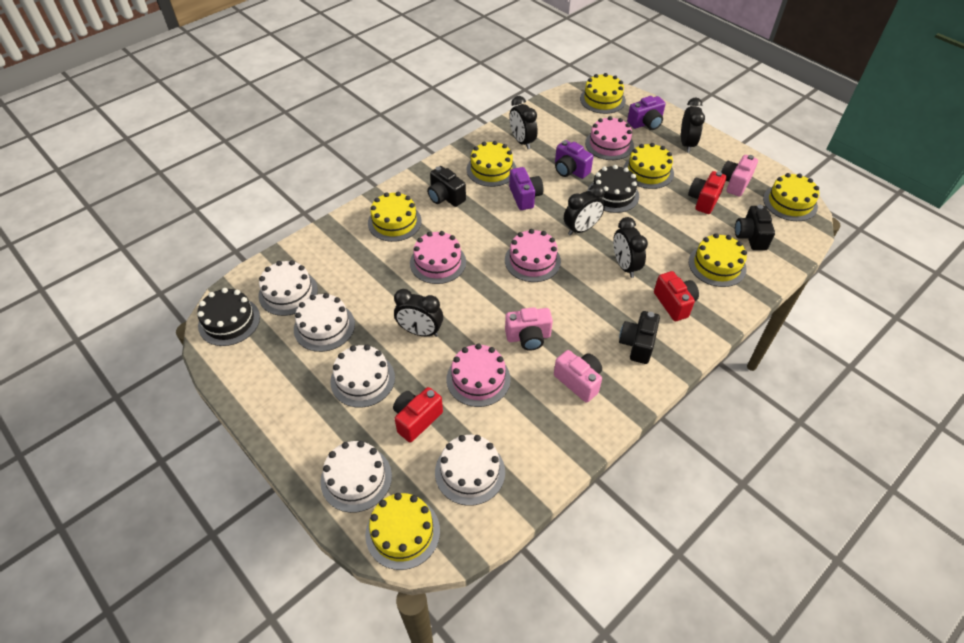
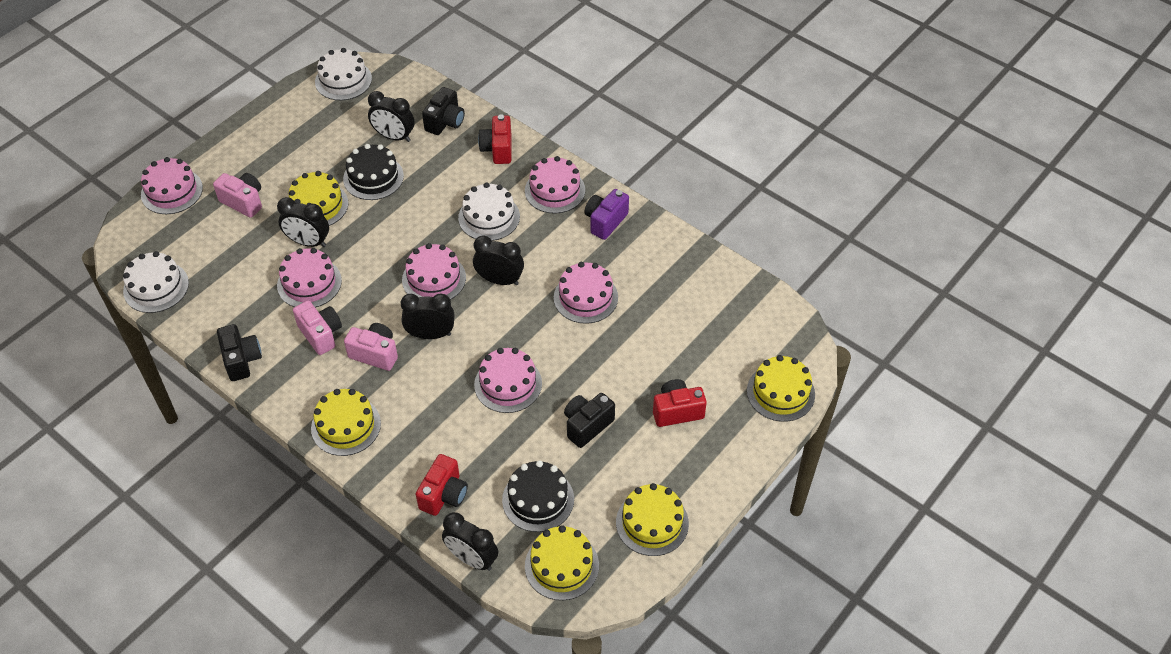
pink cake: 4 -> 6
purple camera: 3 -> 1
white cake: 5 -> 3
yellow cake: 7 -> 5

